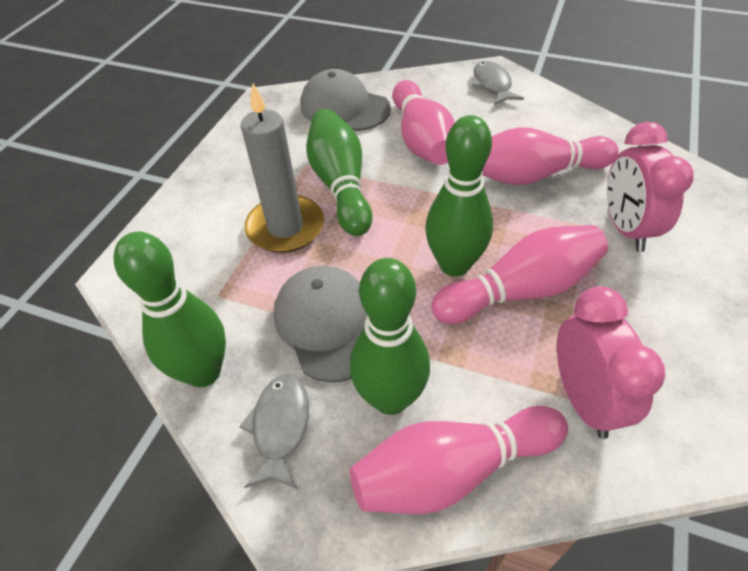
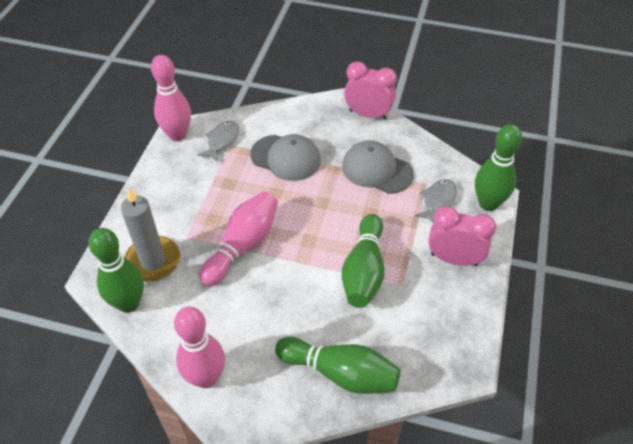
pink bowling pin: 4 -> 3

